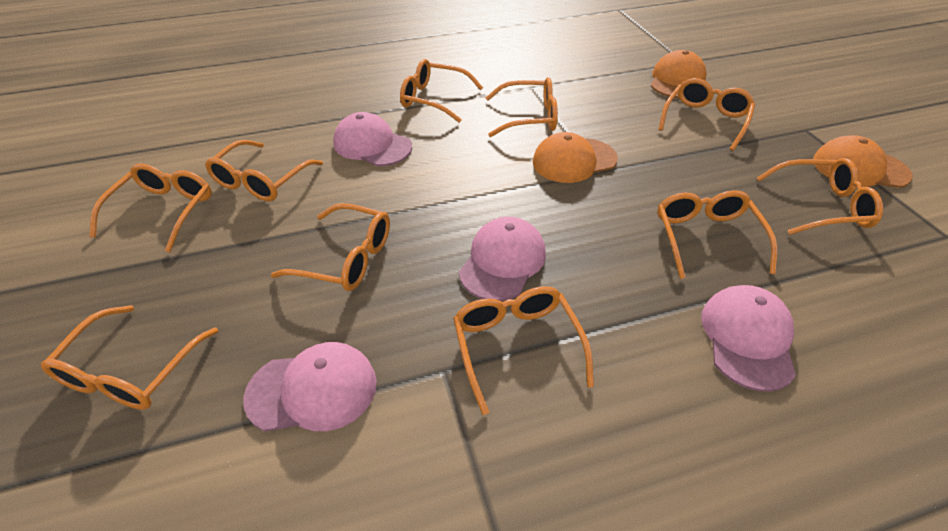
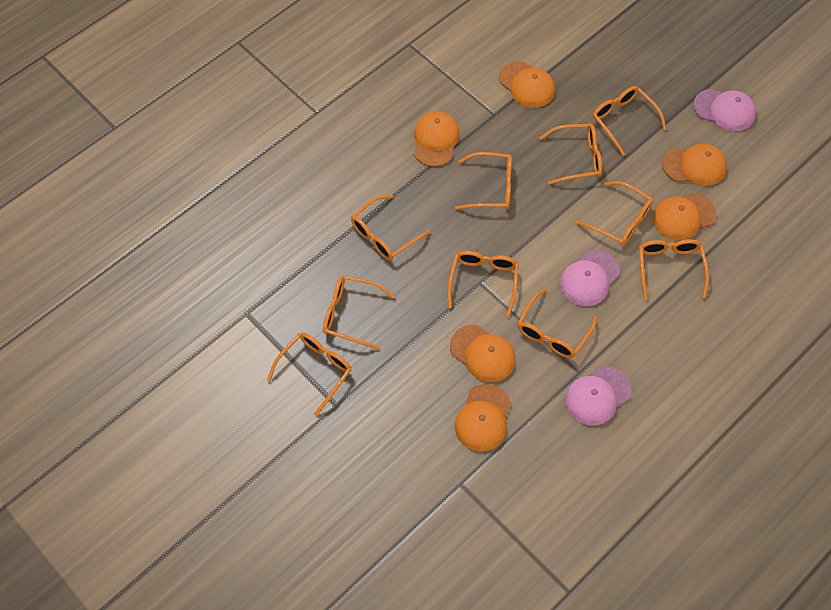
orange cap: 3 -> 6
pink cap: 4 -> 3

